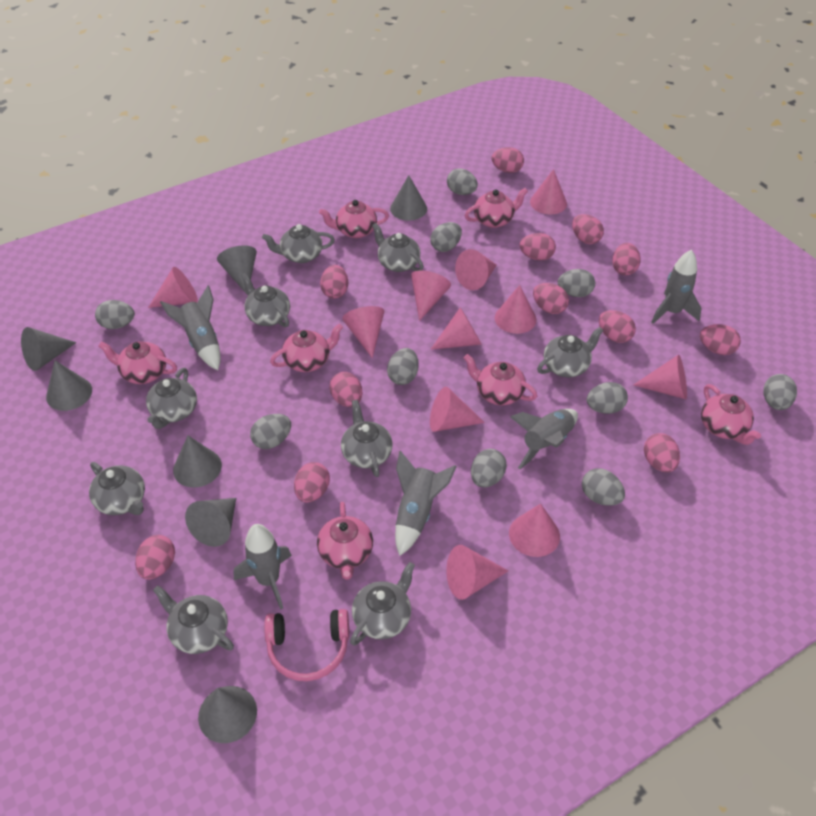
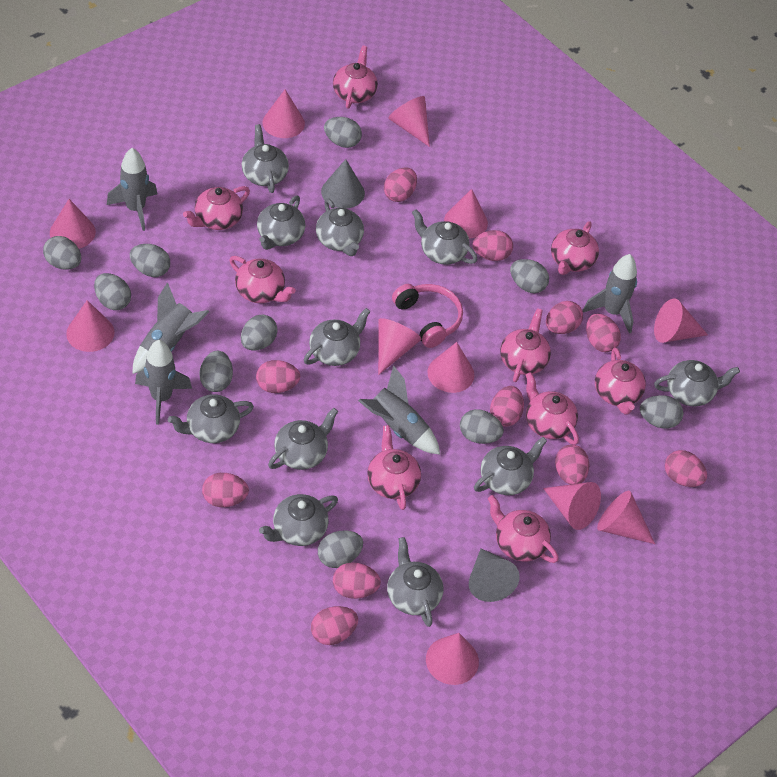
grey cone: 7 -> 2
grey teapot: 9 -> 11
pink egg: 12 -> 11
pink teapot: 7 -> 9

